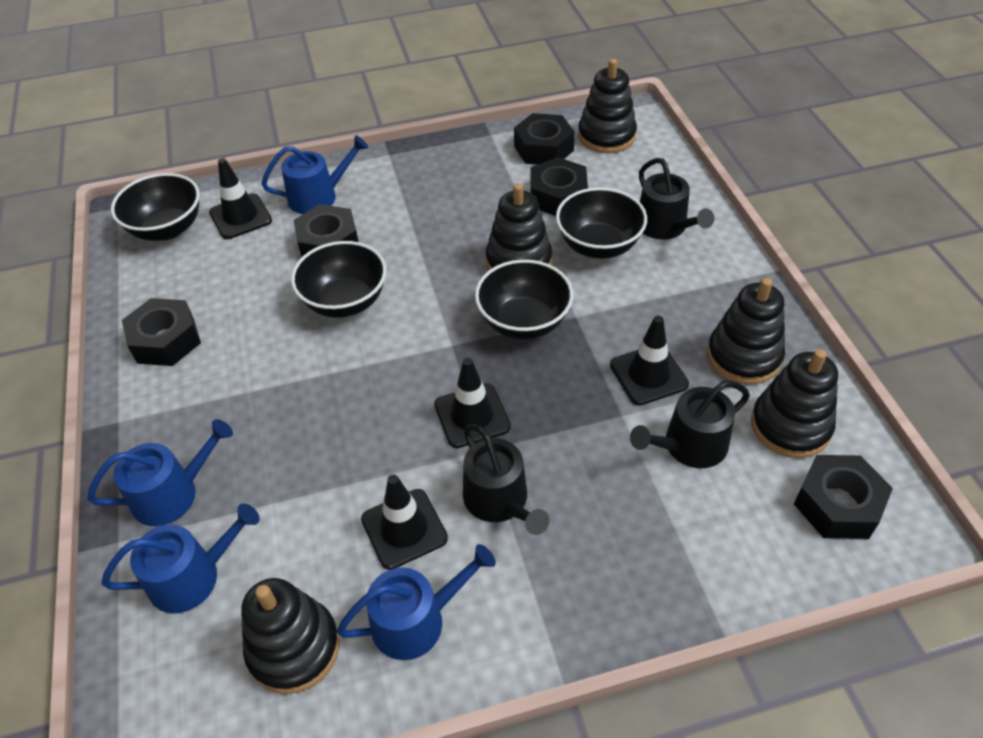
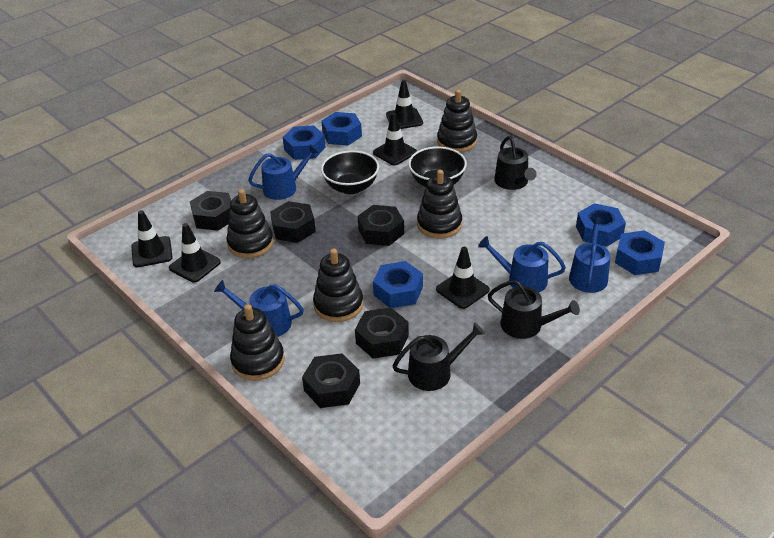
black bowl: 4 -> 2
black traffic cone: 4 -> 5
blue nut: 0 -> 5

